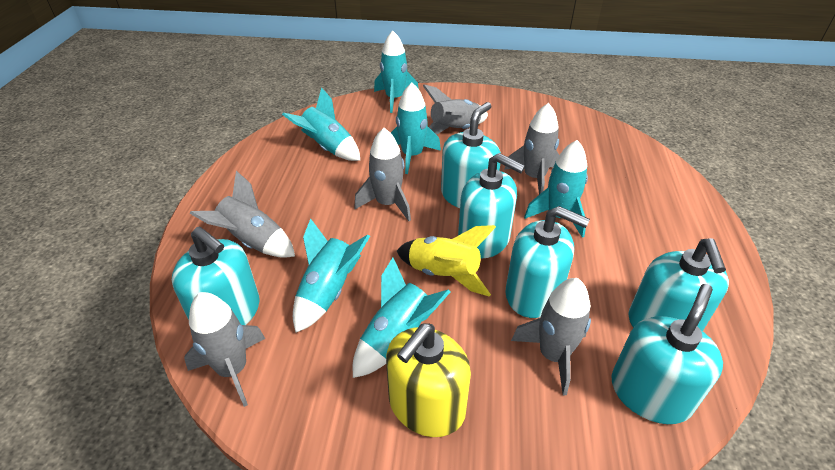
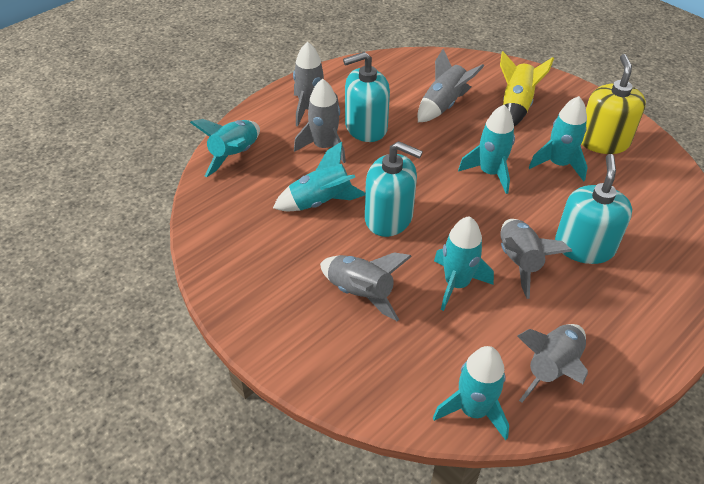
turquoise soap dispenser: 6 -> 3

